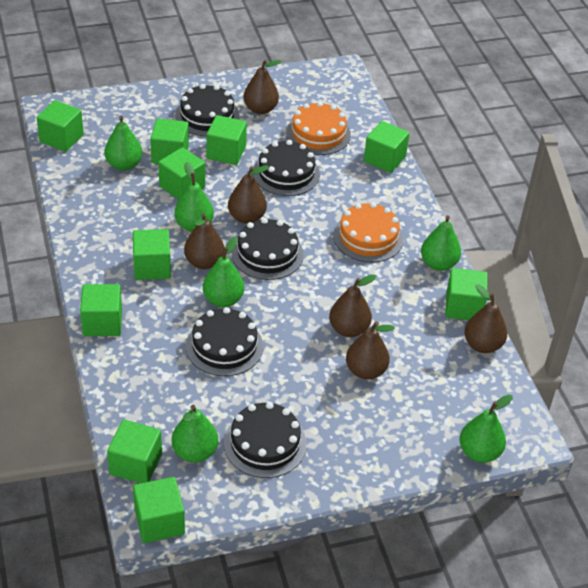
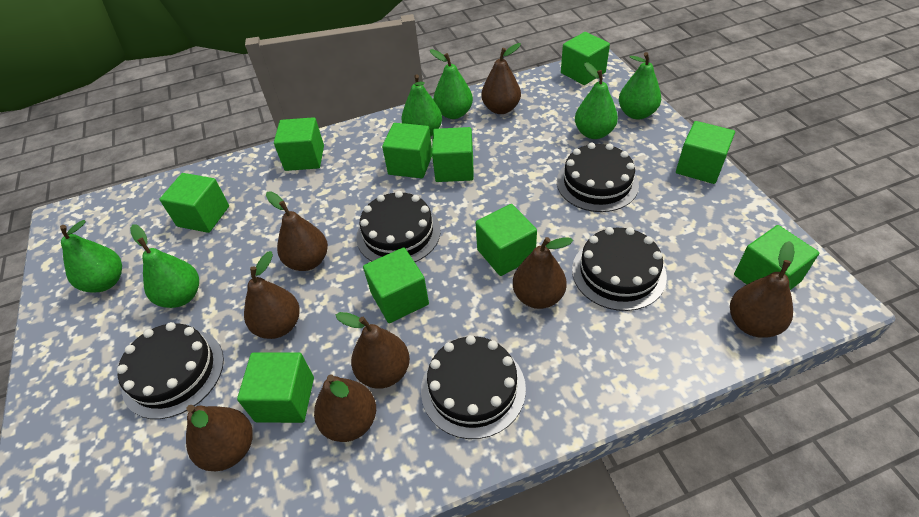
brown pear: 6 -> 8
orange cake: 2 -> 0

